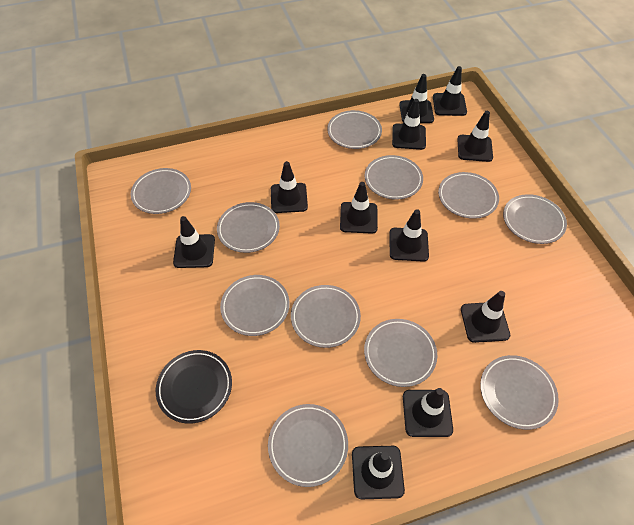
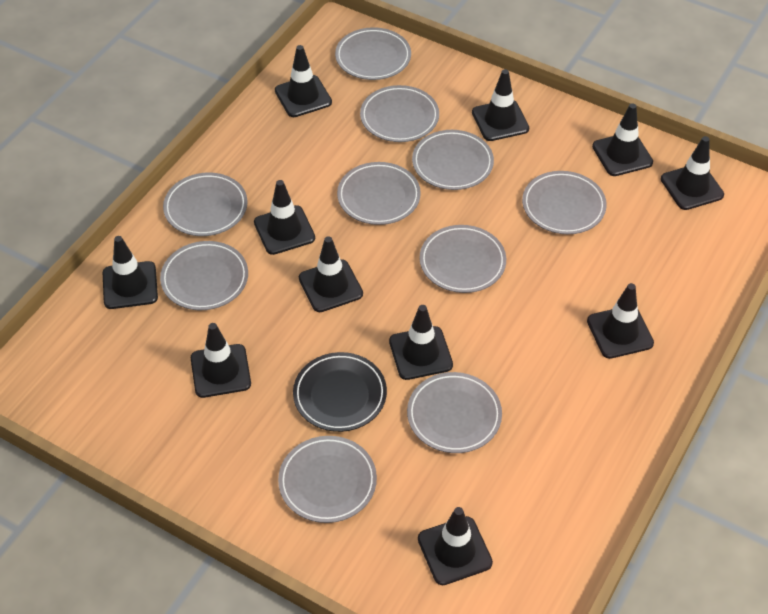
grey plate: 11 -> 10

